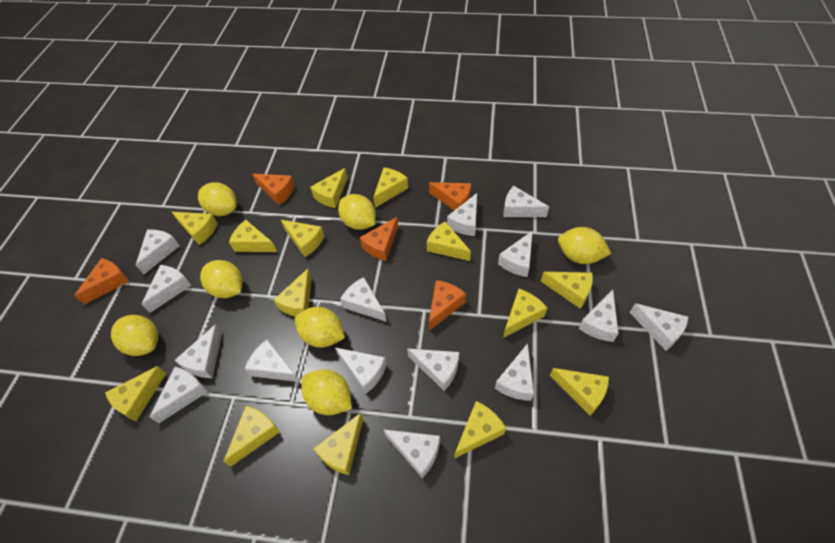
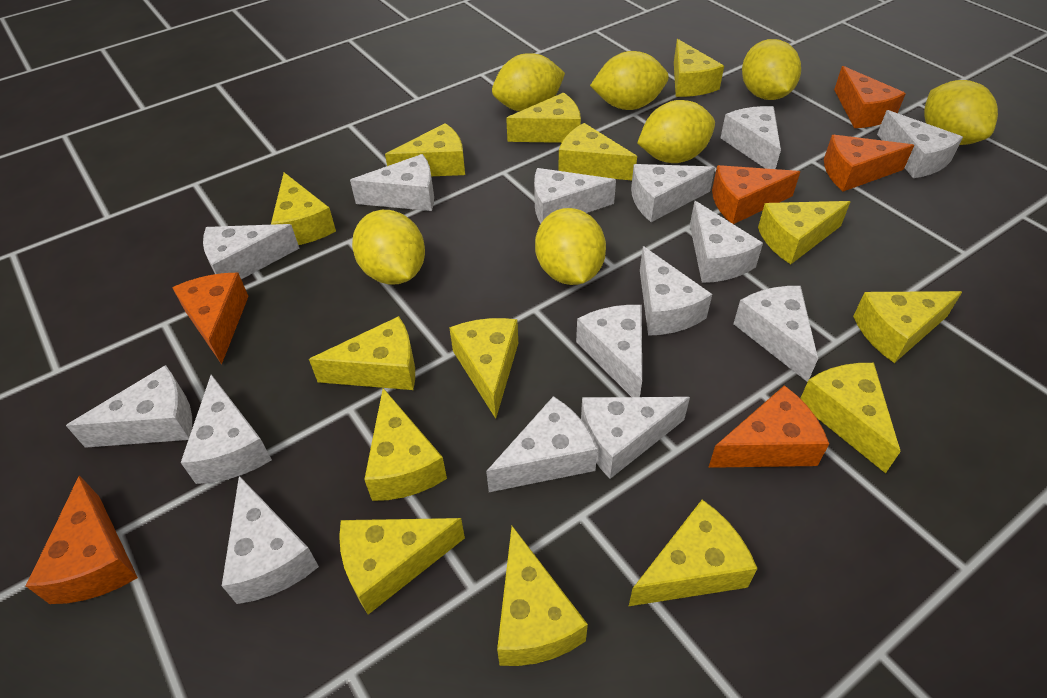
orange cheese: 5 -> 6

